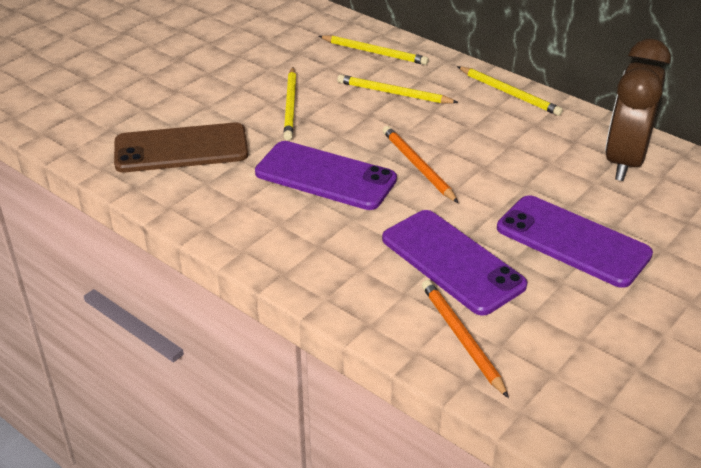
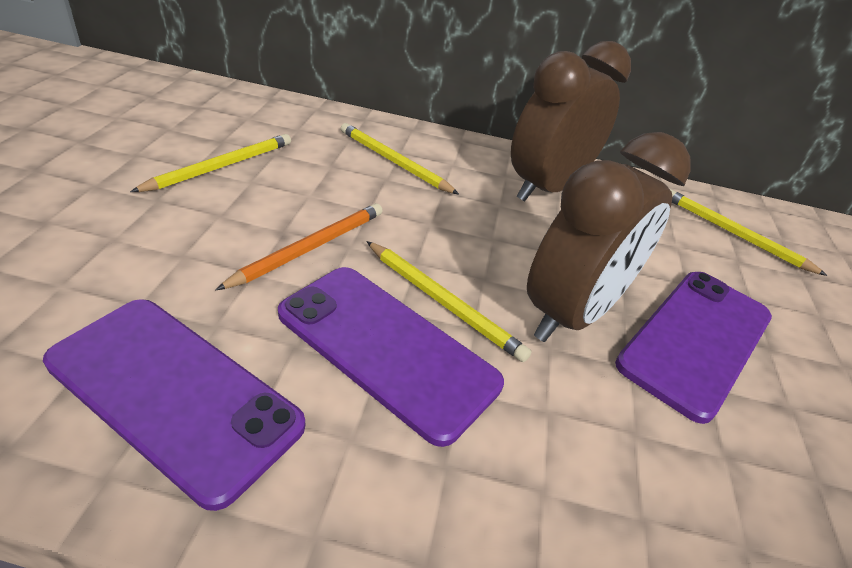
brown clock: 1 -> 2
brown phone: 1 -> 0
orange pencil: 2 -> 1

